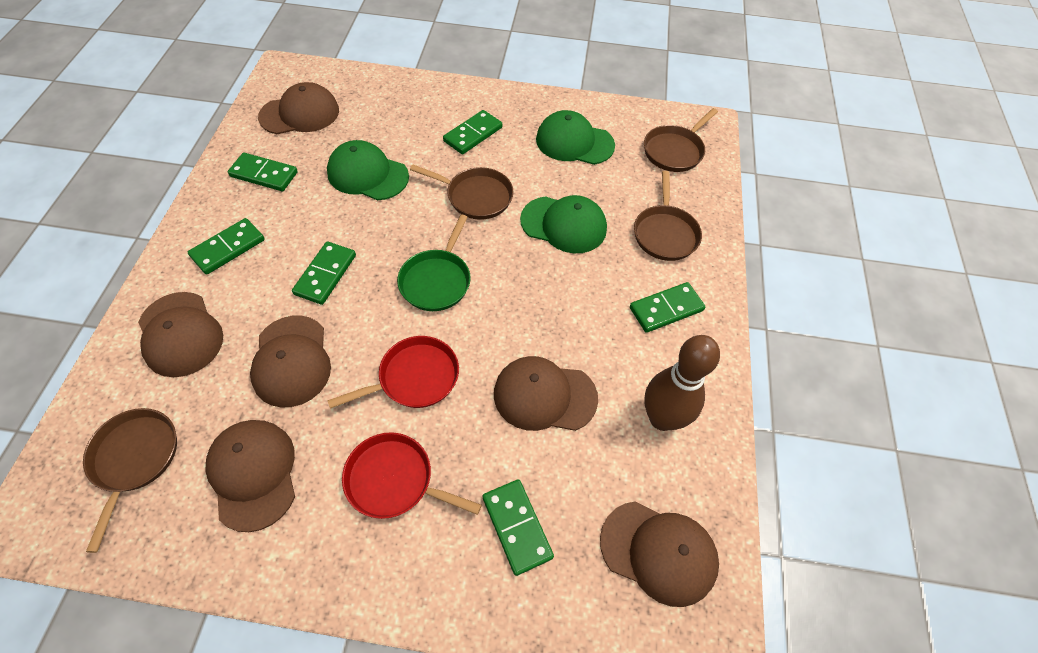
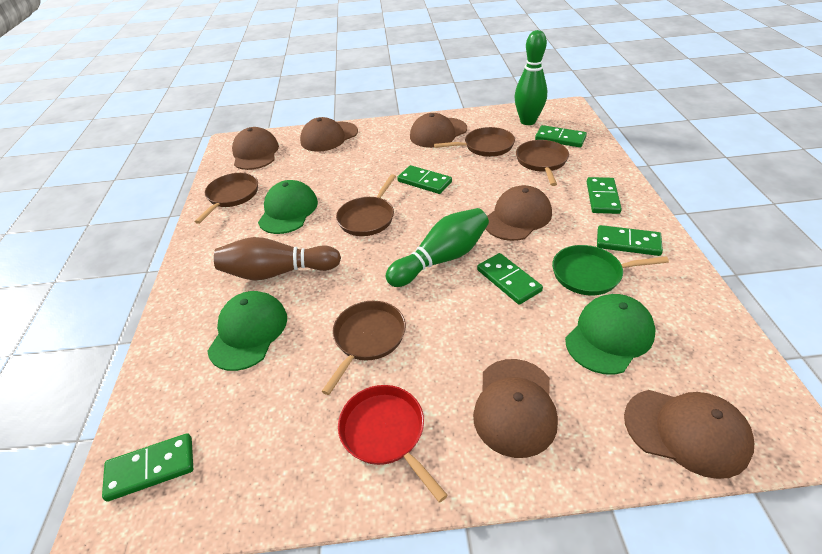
brown pan: 4 -> 5
green bowling pin: 0 -> 2
red pan: 2 -> 1

